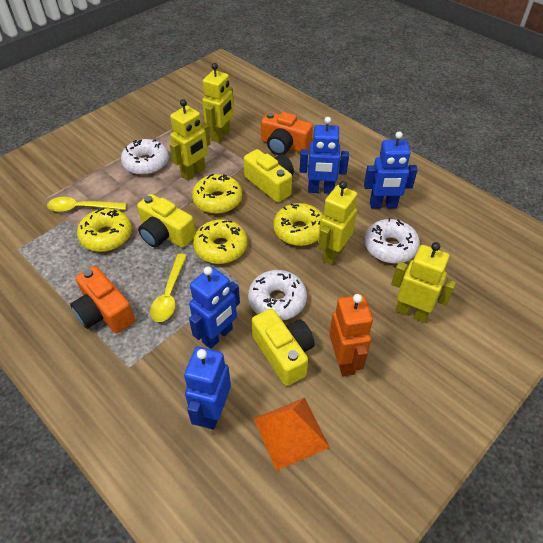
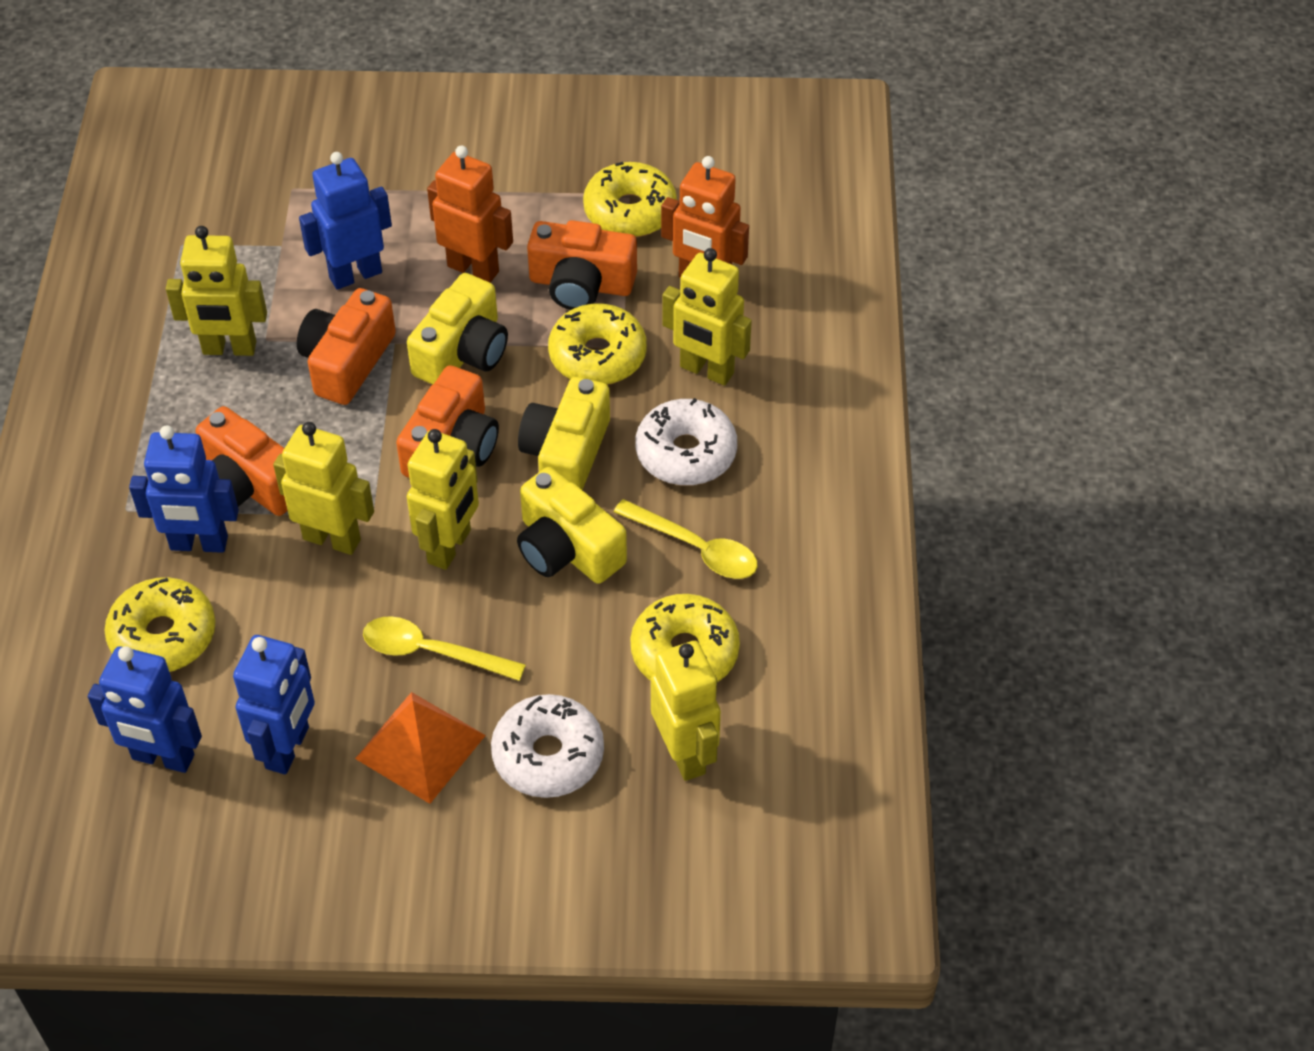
orange camera: 2 -> 4
orange robot: 1 -> 2
white donut: 3 -> 2
yellow robot: 4 -> 5

